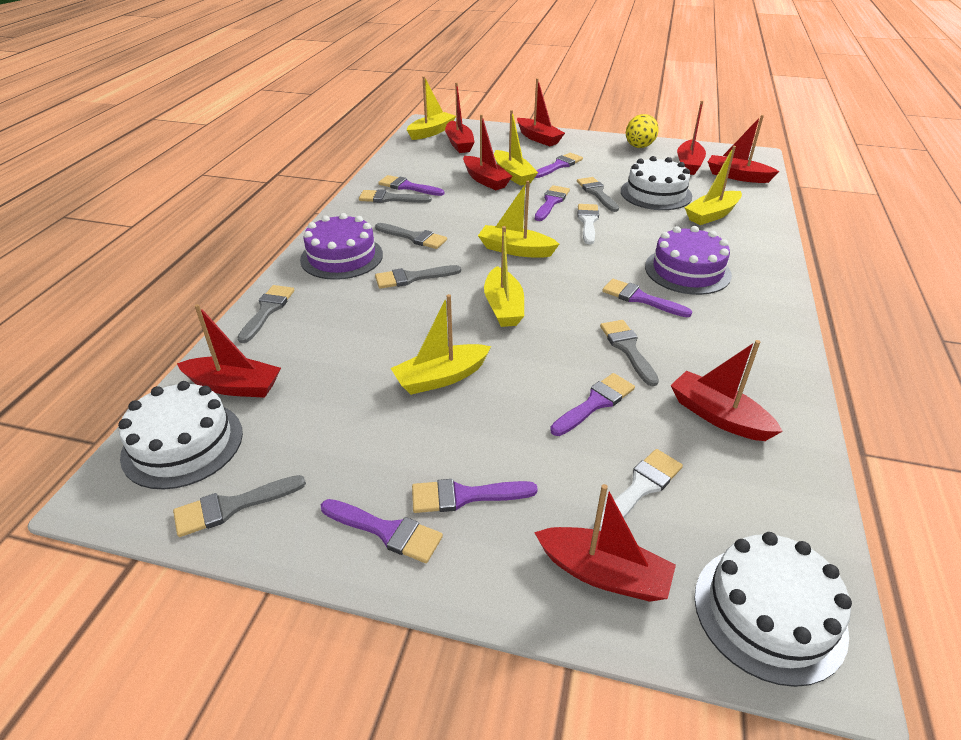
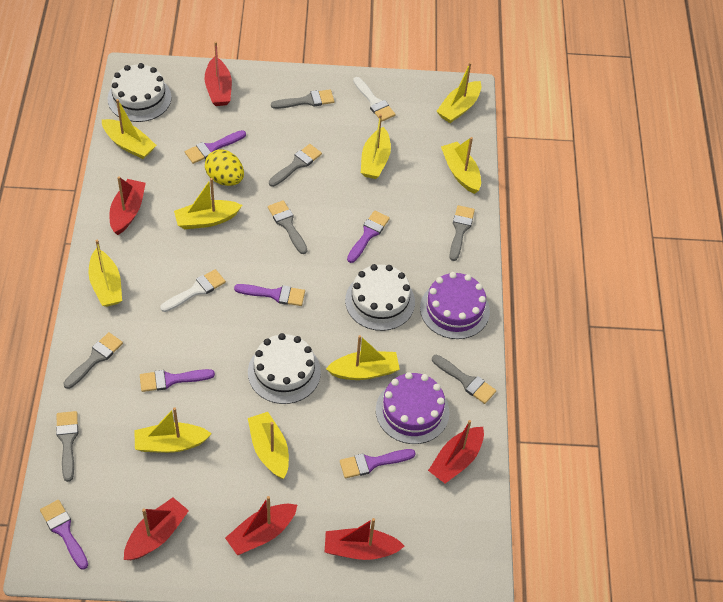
purple brush: 7 -> 6
red boat: 8 -> 6
yellow boat: 6 -> 9

